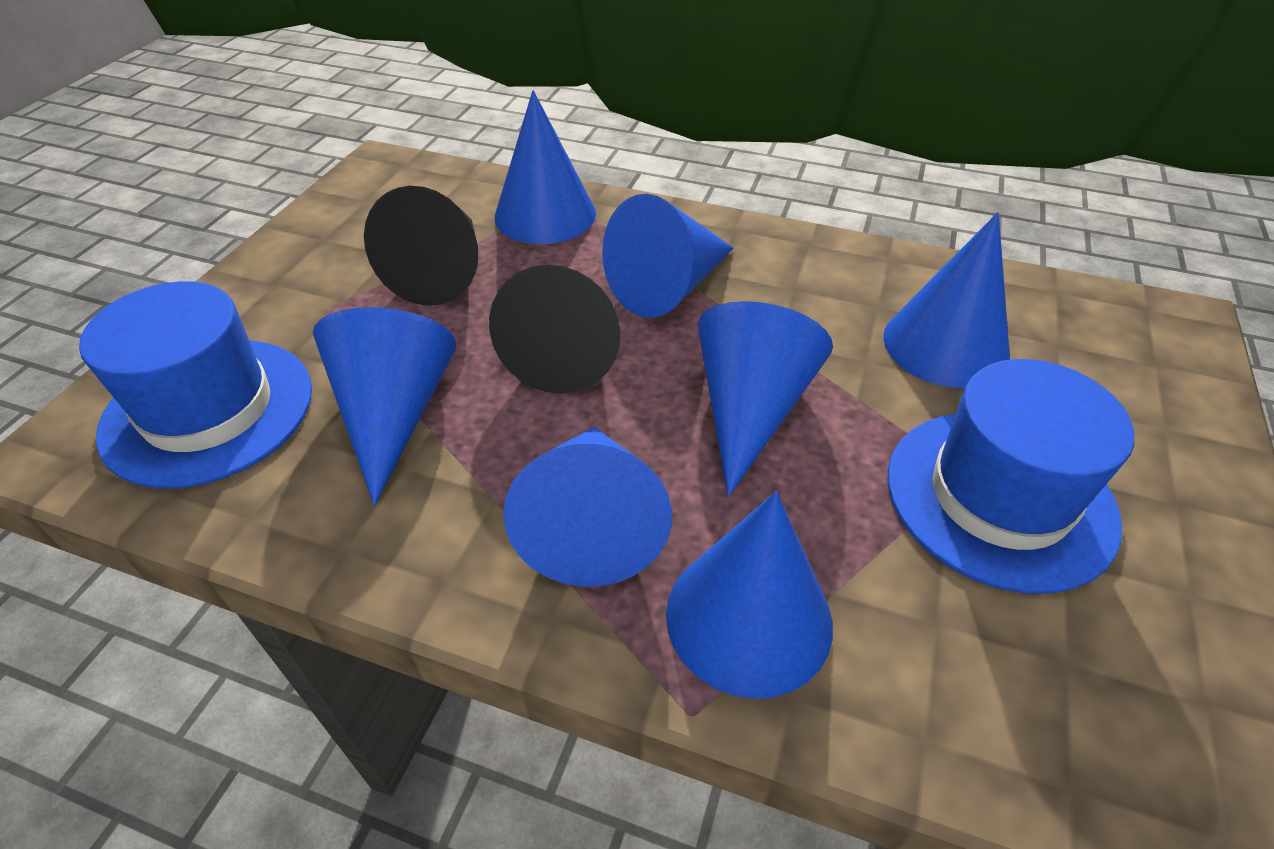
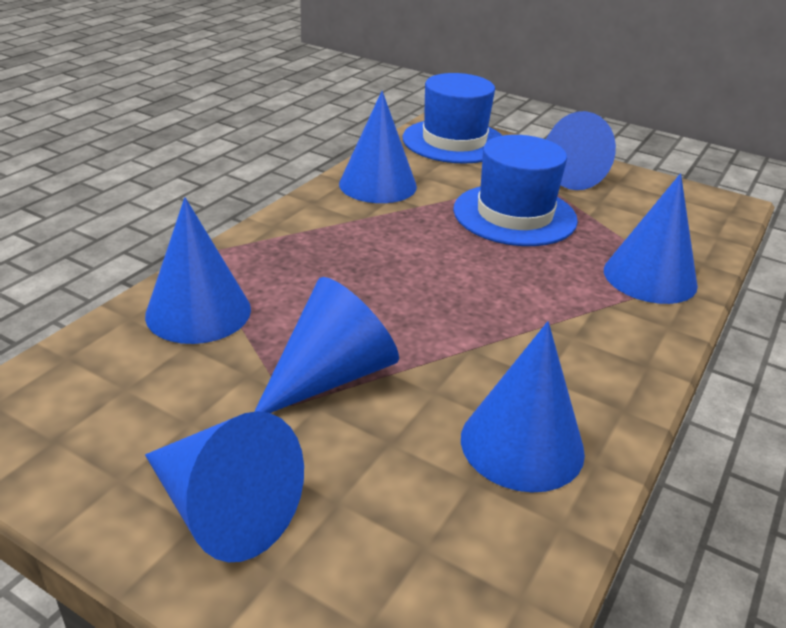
black cone: 2 -> 0

